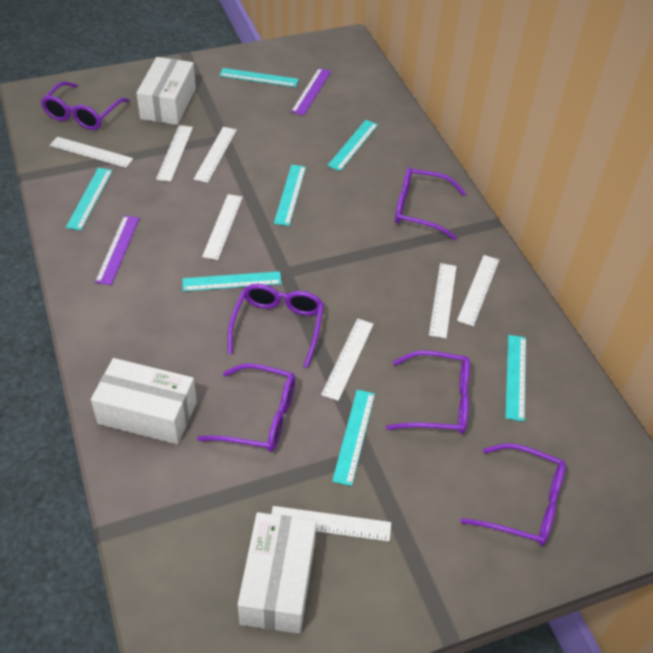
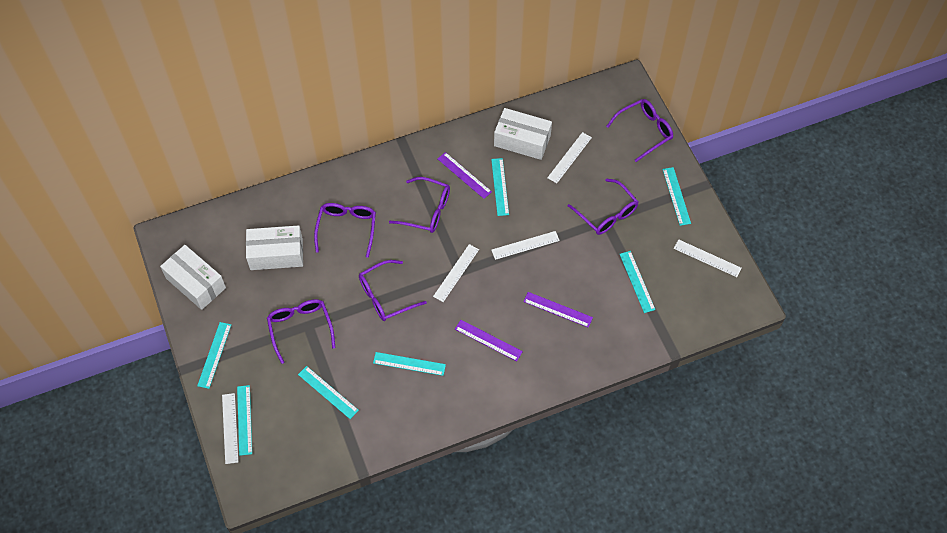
purple ruler: 2 -> 3
white ruler: 8 -> 5

